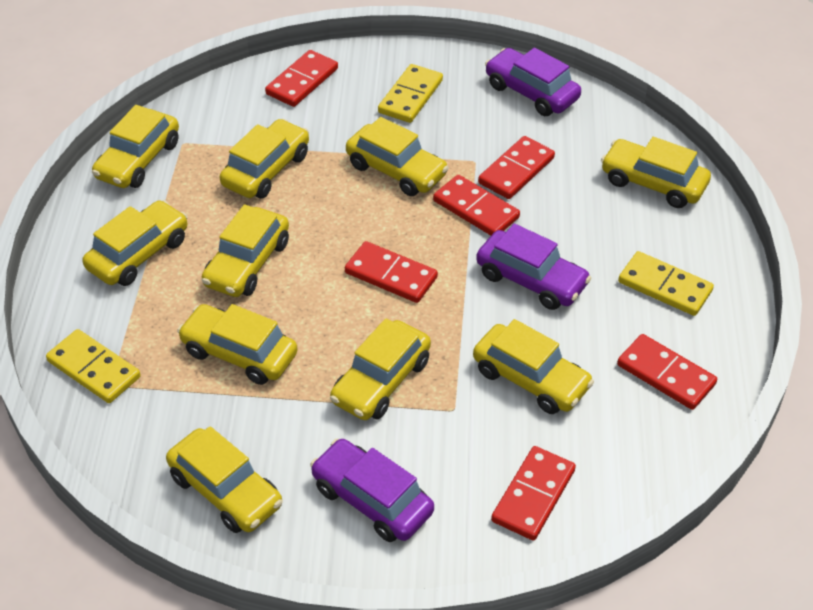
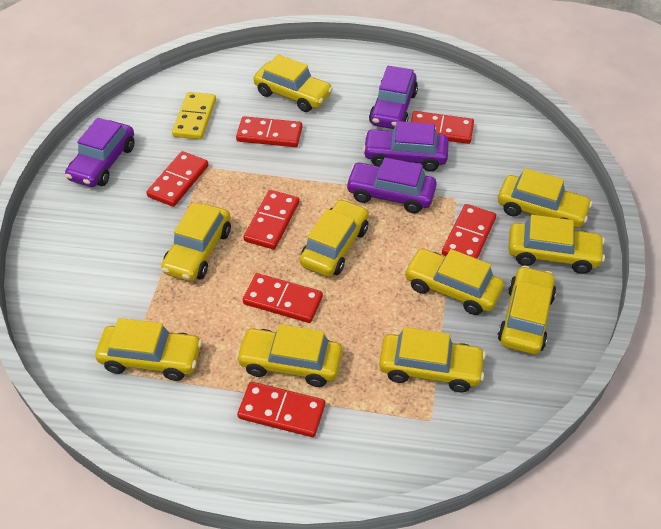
purple car: 3 -> 4
red domino: 6 -> 7
yellow domino: 3 -> 1

